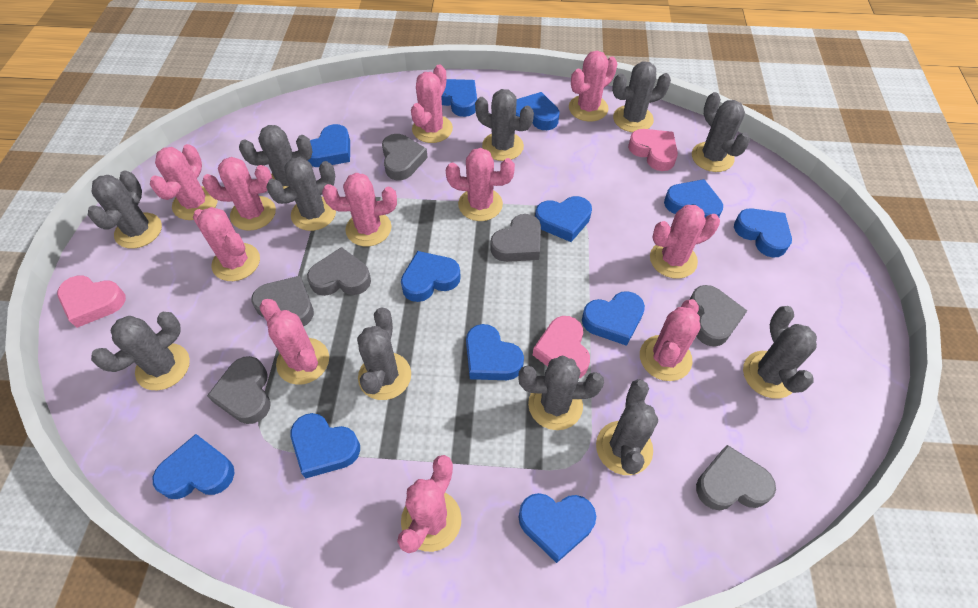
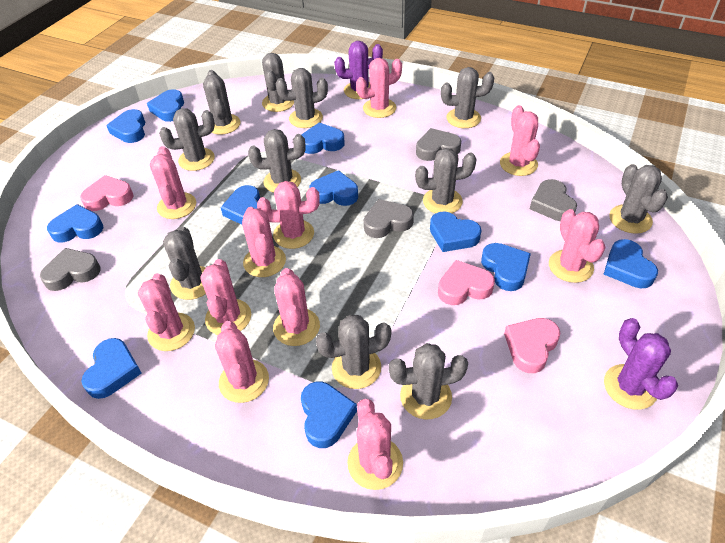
blue heart: 12 -> 11
grey heart: 7 -> 4
purple cactus: 0 -> 2

